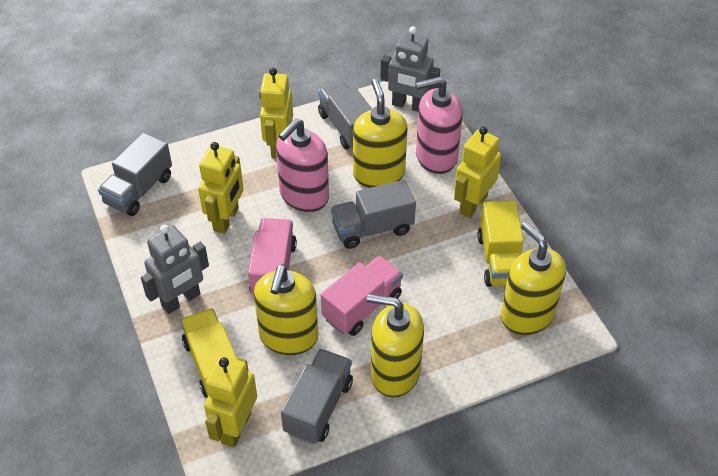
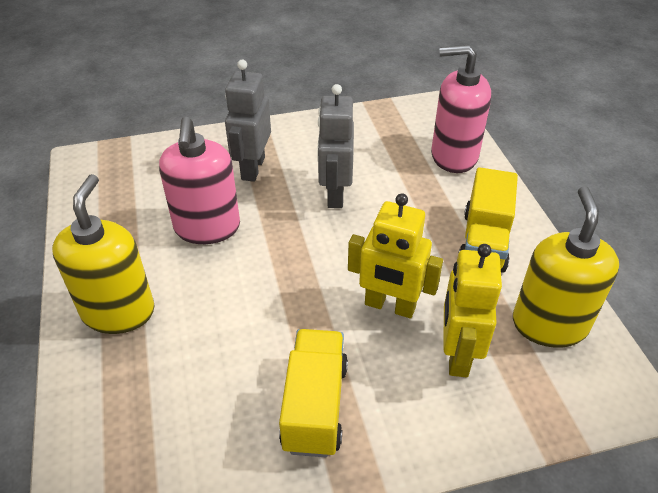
grey truck: 4 -> 0
pink truck: 2 -> 0
yellow robot: 4 -> 2
yellow soap dispenser: 4 -> 2

